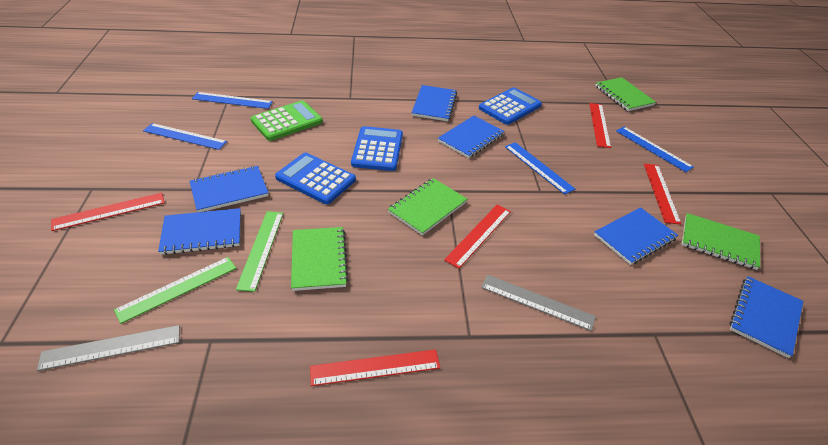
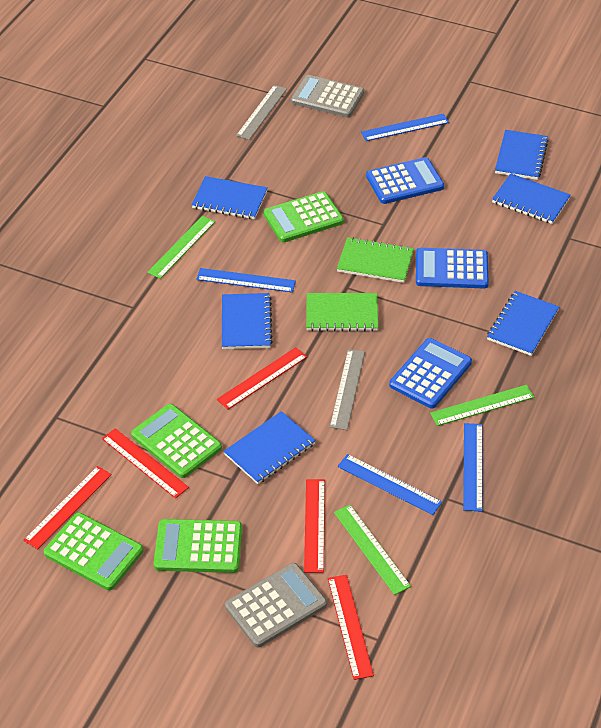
green calculator: 1 -> 4
green notebook: 4 -> 2
green ruler: 2 -> 3
grey calculator: 0 -> 2

